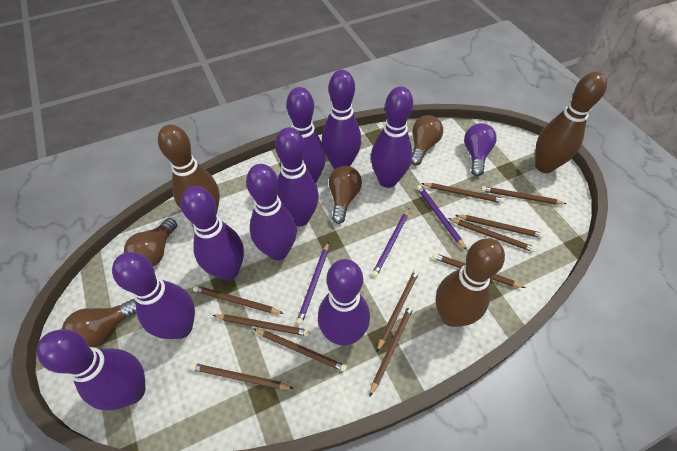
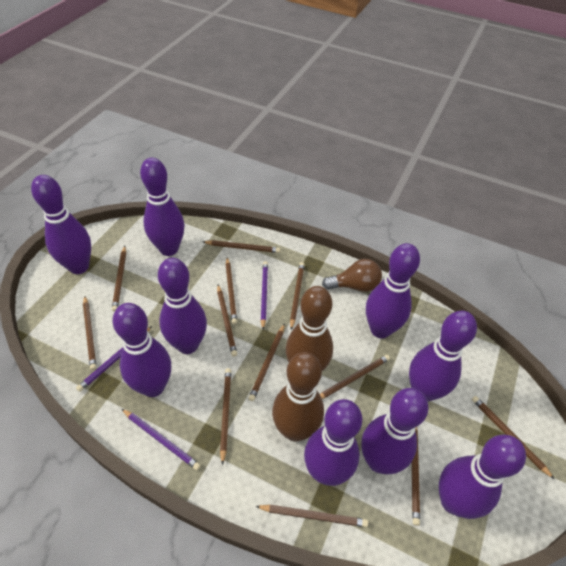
brown bowling pin: 3 -> 2
brown light bulb: 4 -> 1
brown pencil: 11 -> 12
purple light bulb: 1 -> 0

